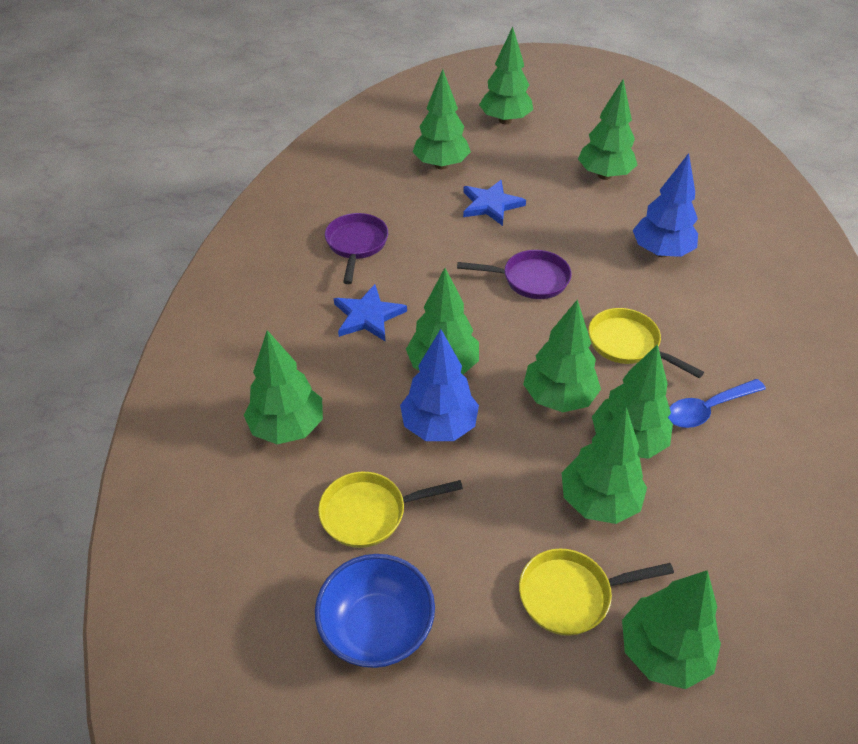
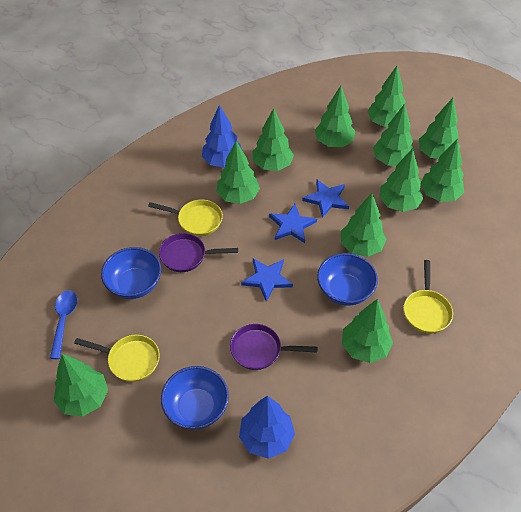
blue bowl: 1 -> 3
blue star: 2 -> 3
green tree: 9 -> 11

